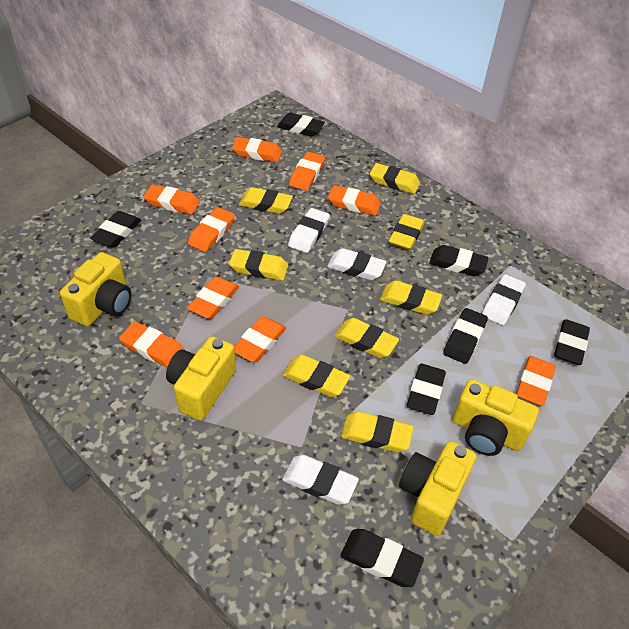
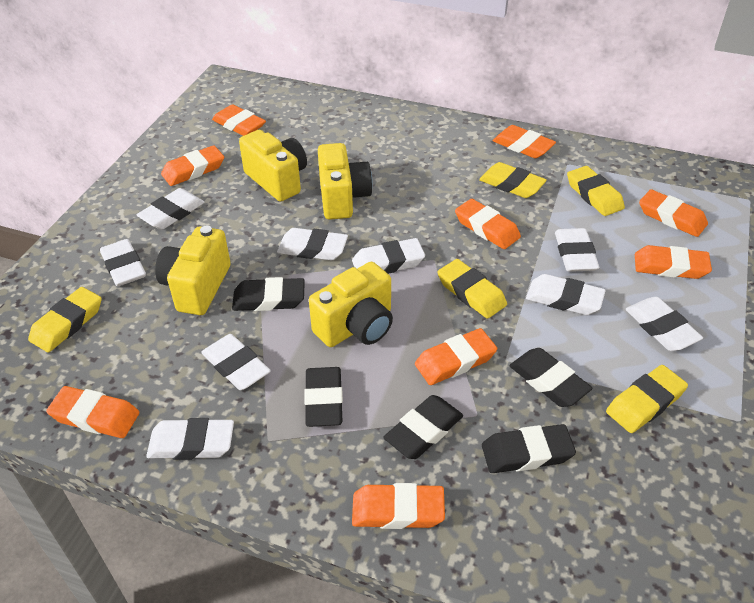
black eraser: 7 -> 5
white eraser: 4 -> 9
yellow eraser: 8 -> 5

